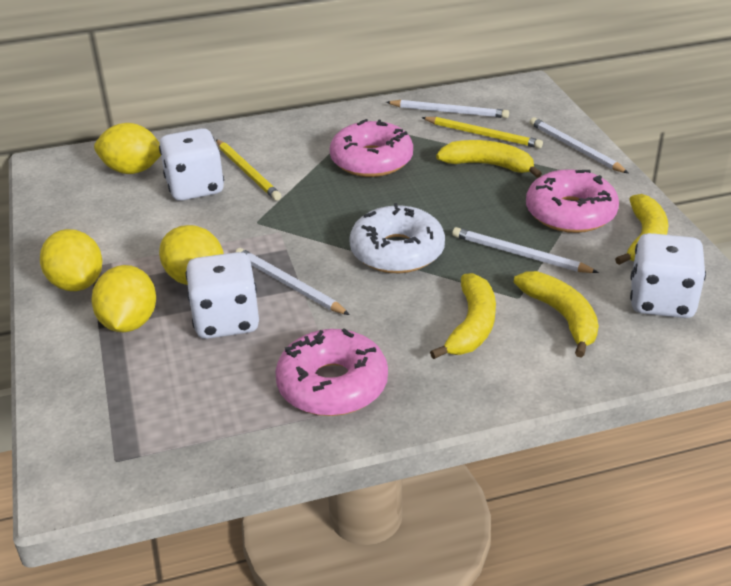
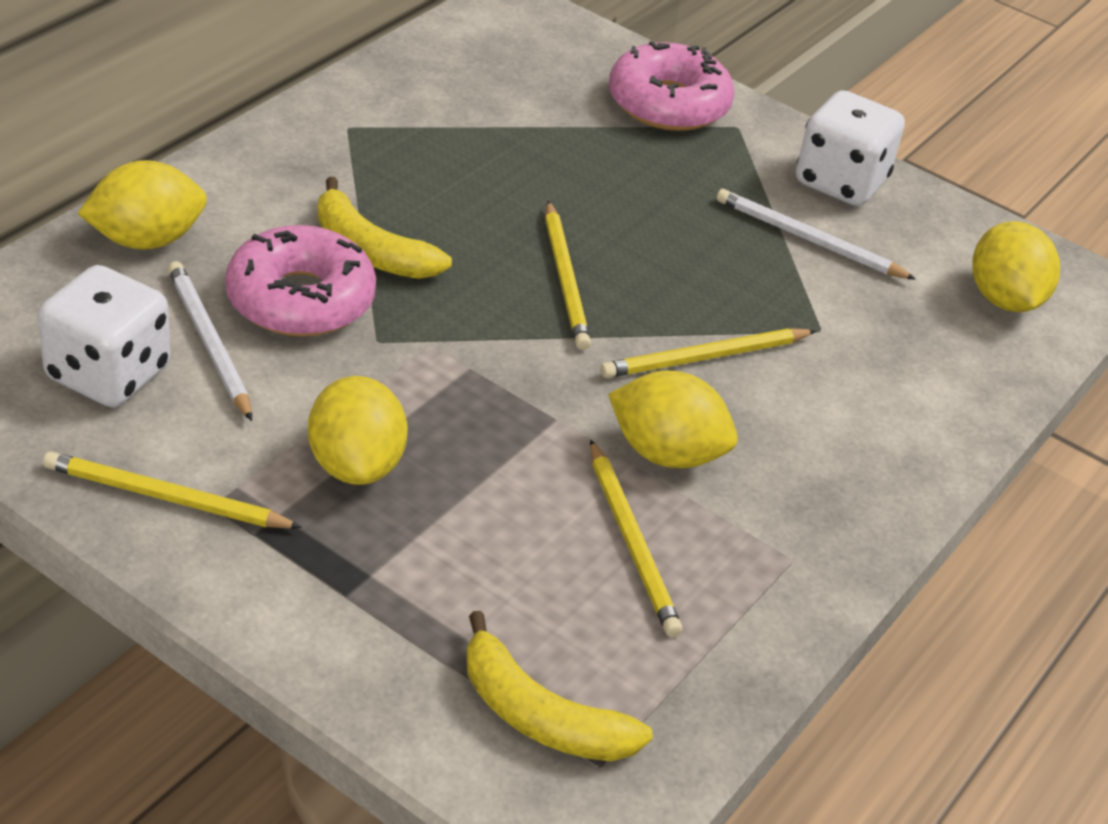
pink donut: 3 -> 2
white dice: 3 -> 2
white donut: 1 -> 0
white pencil: 4 -> 2
yellow banana: 4 -> 2
yellow pencil: 2 -> 4

